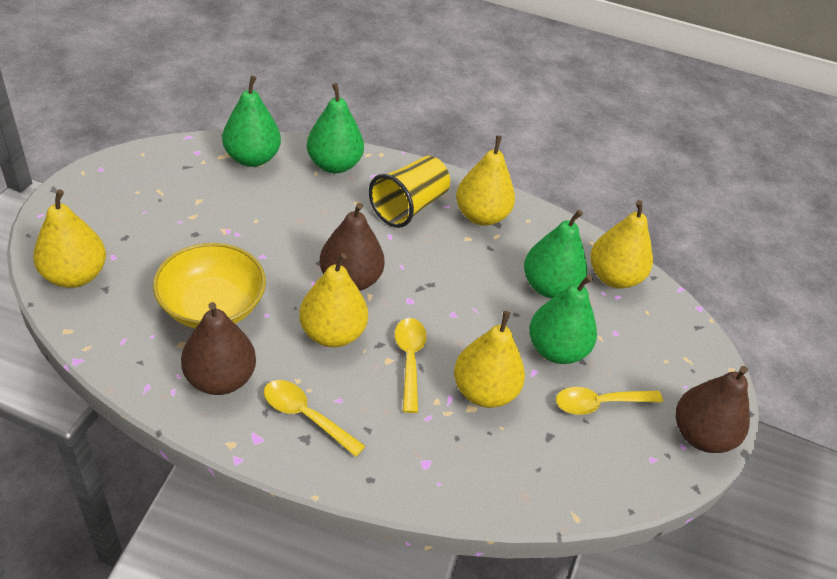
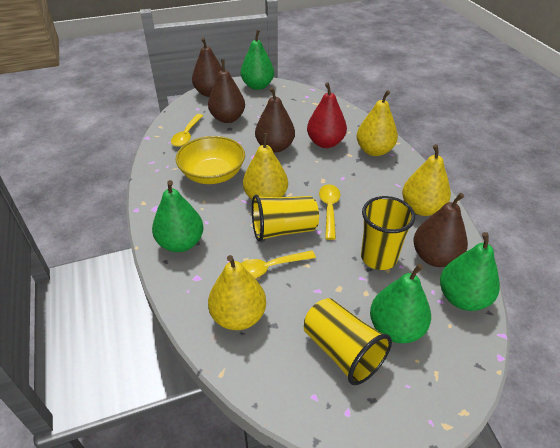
brown pear: 3 -> 4
red pear: 0 -> 1
yellow cup: 1 -> 3
yellow pear: 5 -> 4

